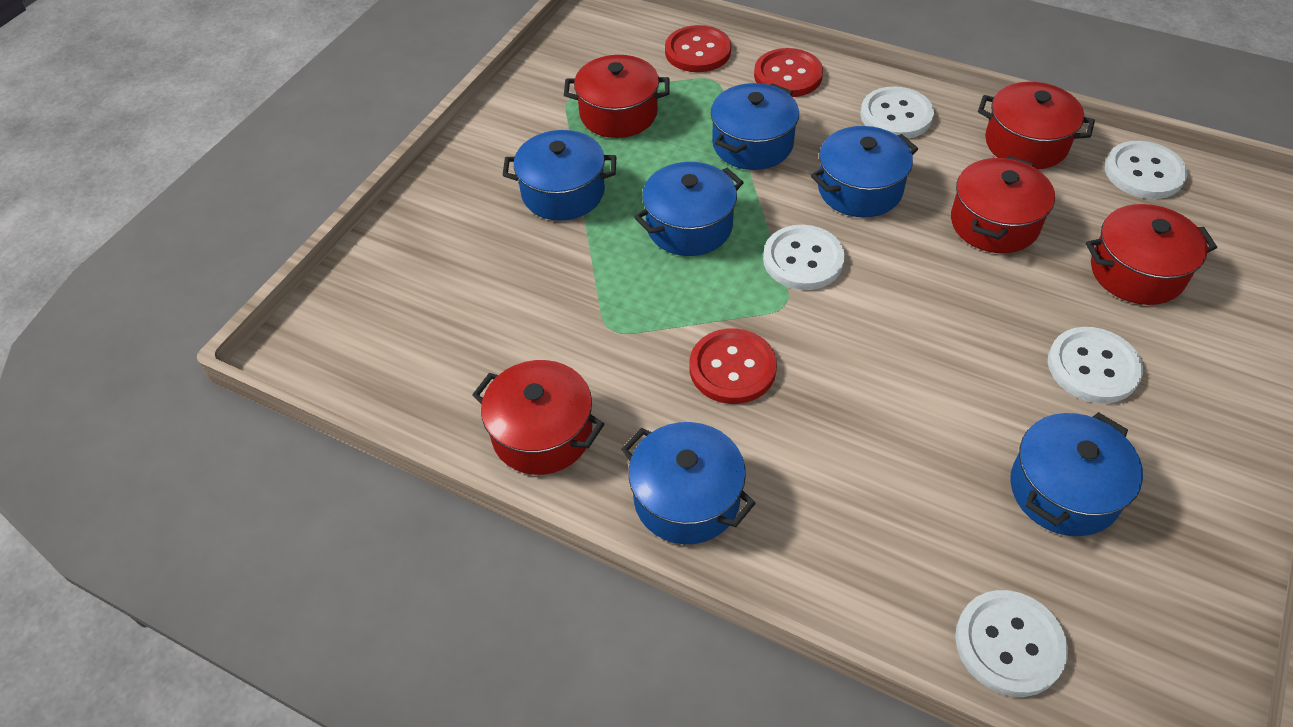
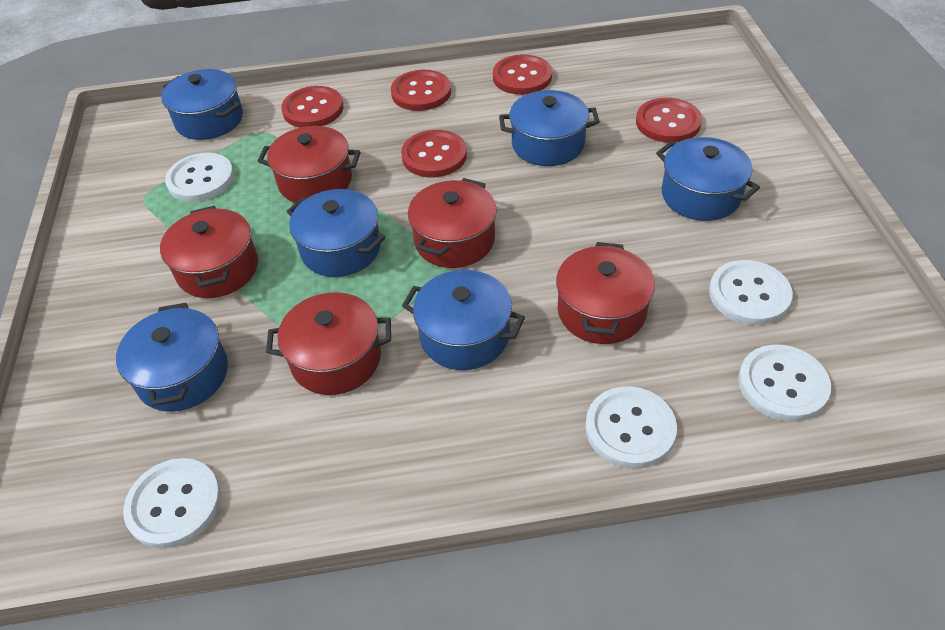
red button: 3 -> 5

